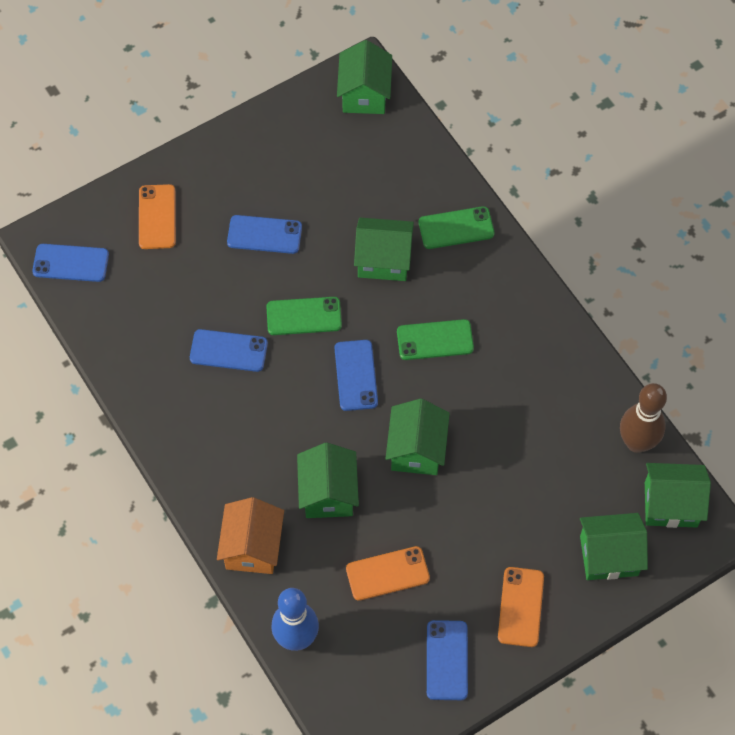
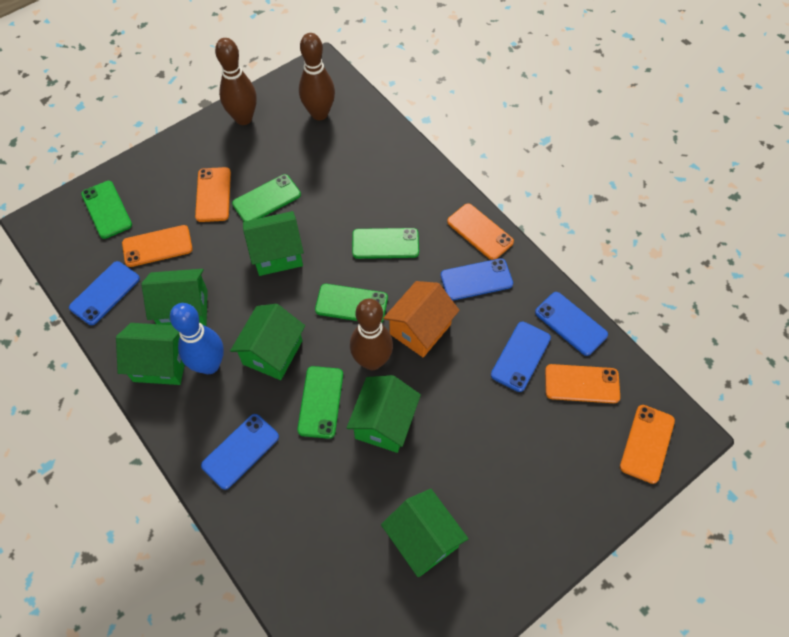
brown bowling pin: 1 -> 3
green phone: 3 -> 5
orange phone: 3 -> 5

